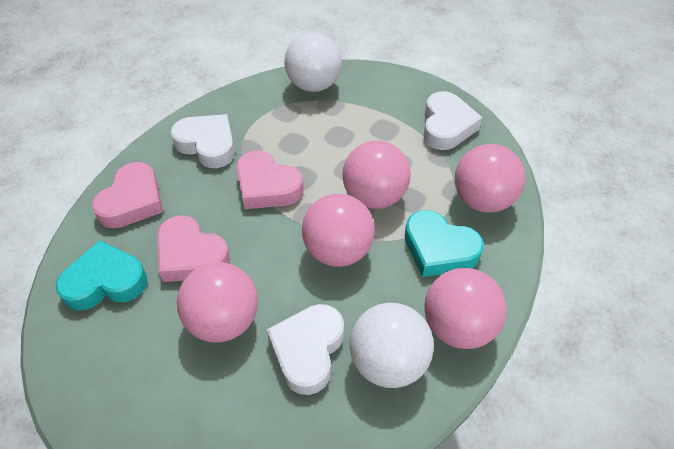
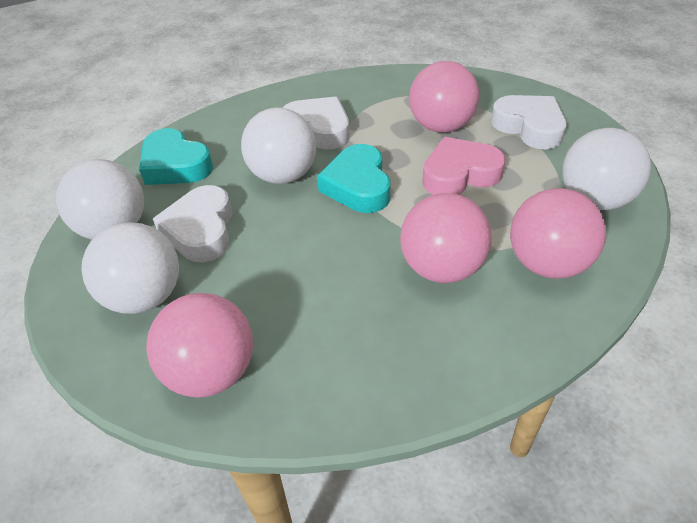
pink ball: 5 -> 4
pink heart: 3 -> 1
white ball: 2 -> 4

